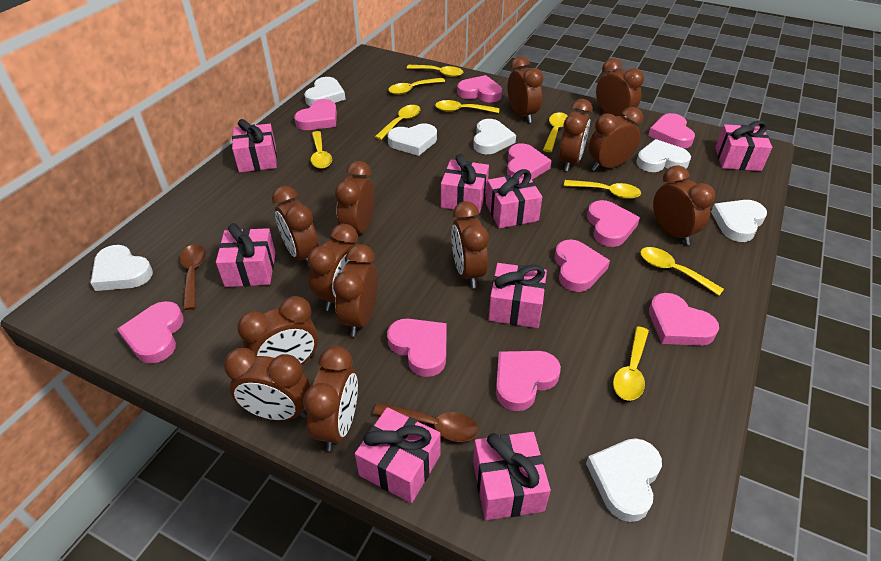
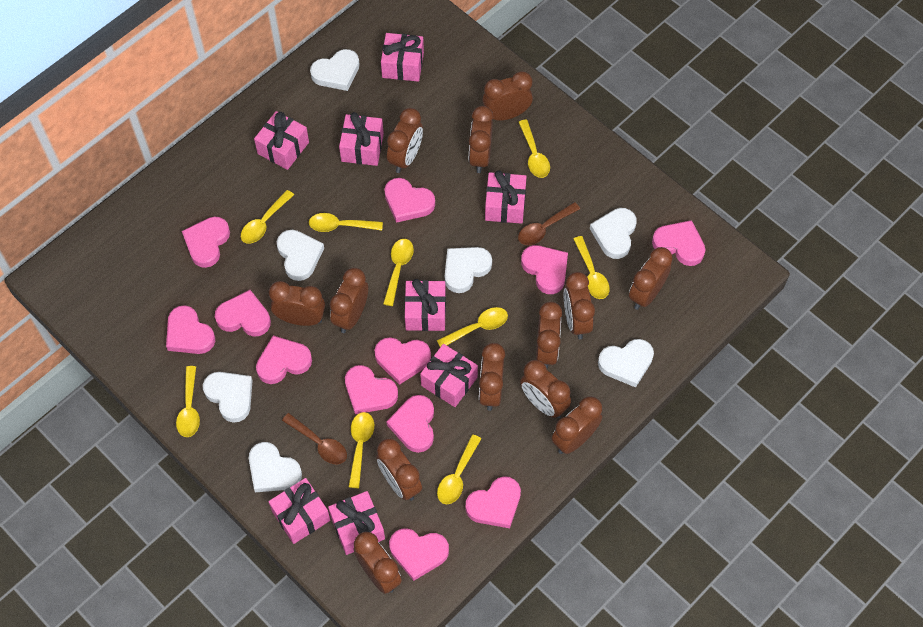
pink heart: 10 -> 12

